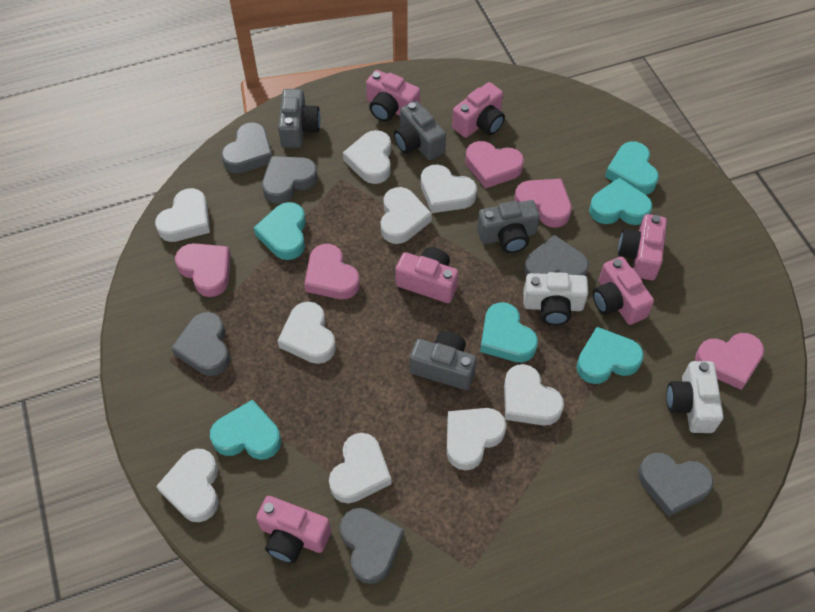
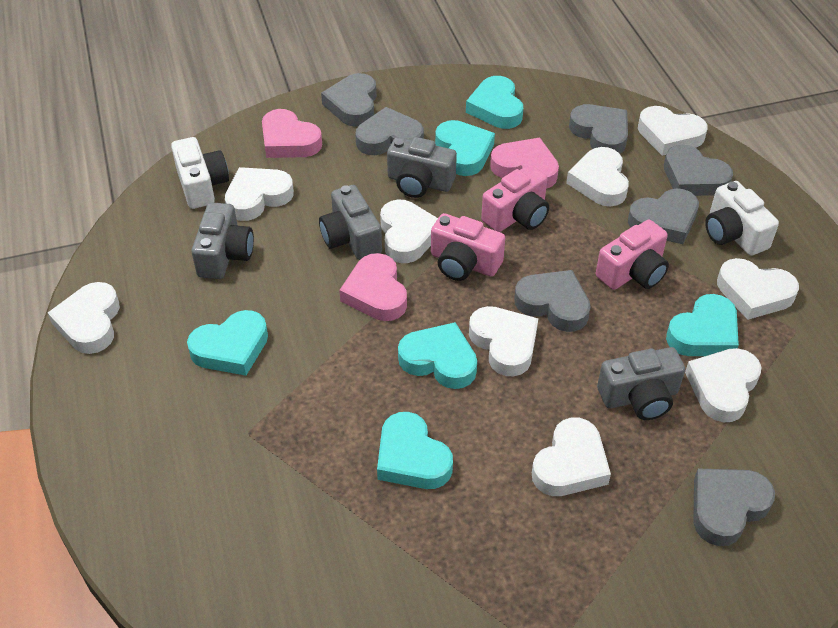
grey heart: 6 -> 7
pink camera: 6 -> 3
pink heart: 5 -> 3

